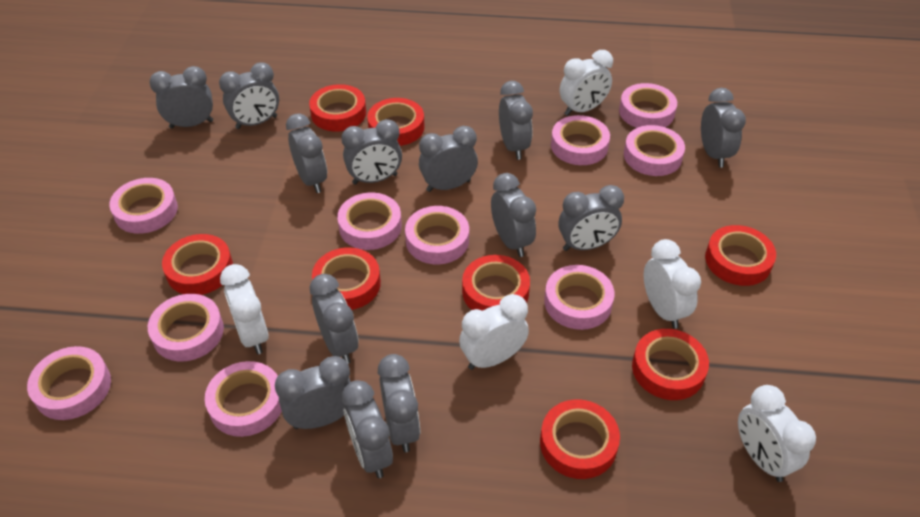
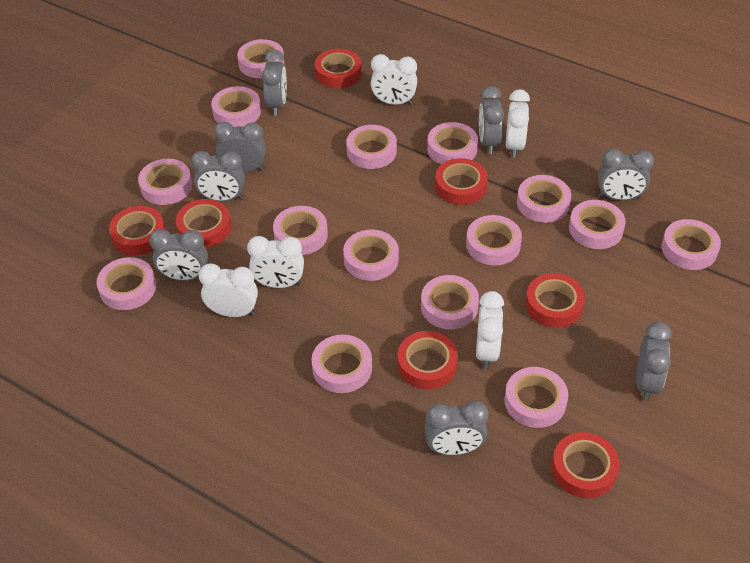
grey clock: 13 -> 8
pink tape: 10 -> 15
red tape: 8 -> 7

